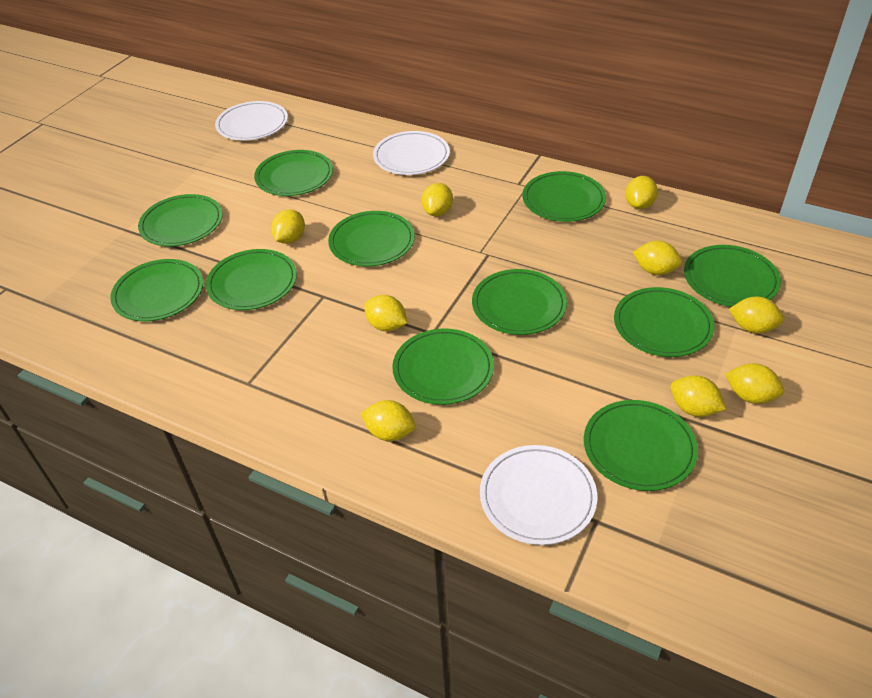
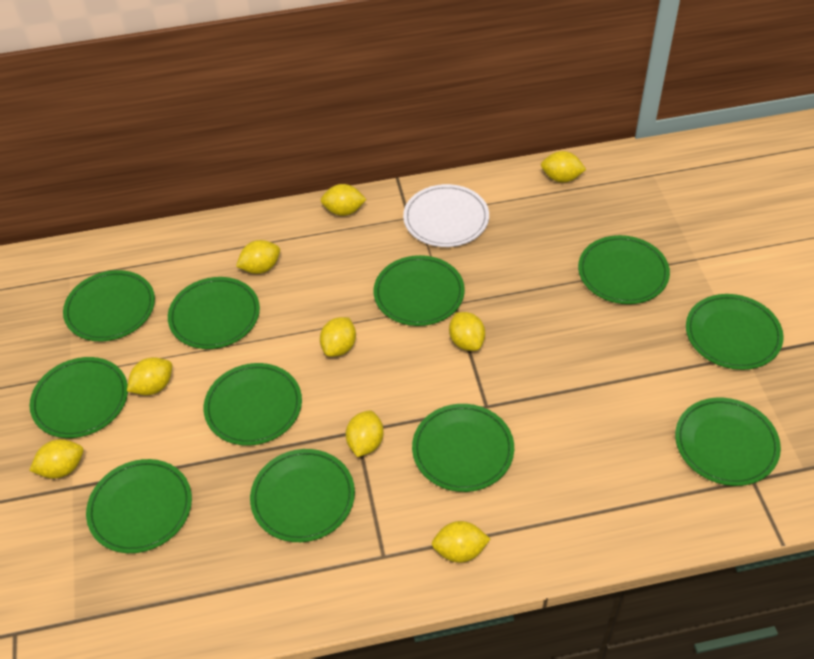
white plate: 3 -> 1

